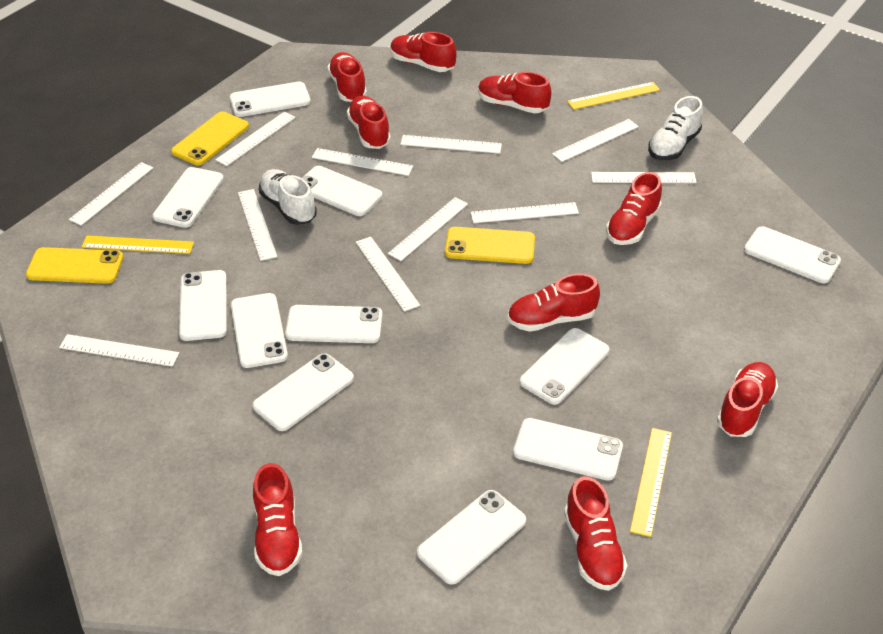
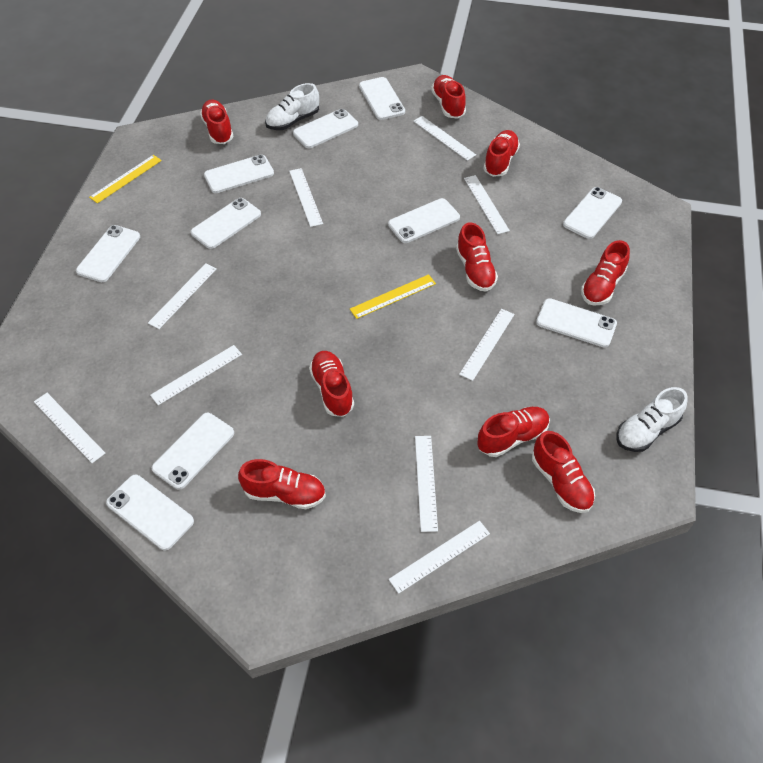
white phone: 11 -> 10
white ruler: 11 -> 9
yellow phone: 3 -> 0
yellow ruler: 3 -> 2

